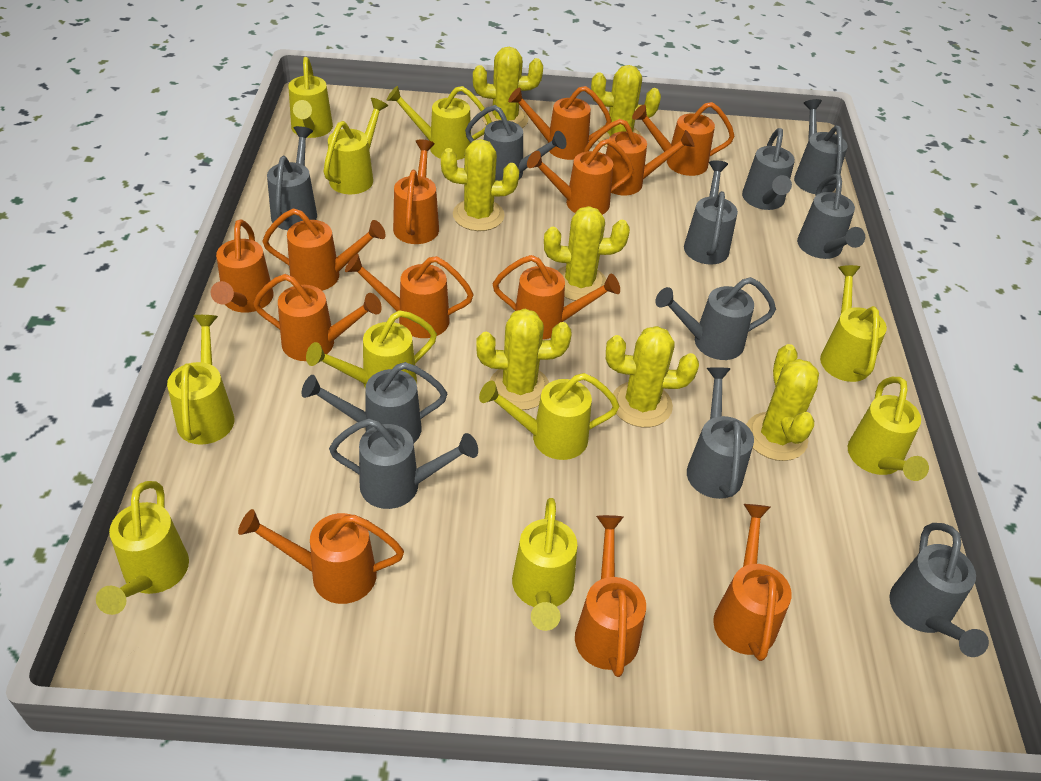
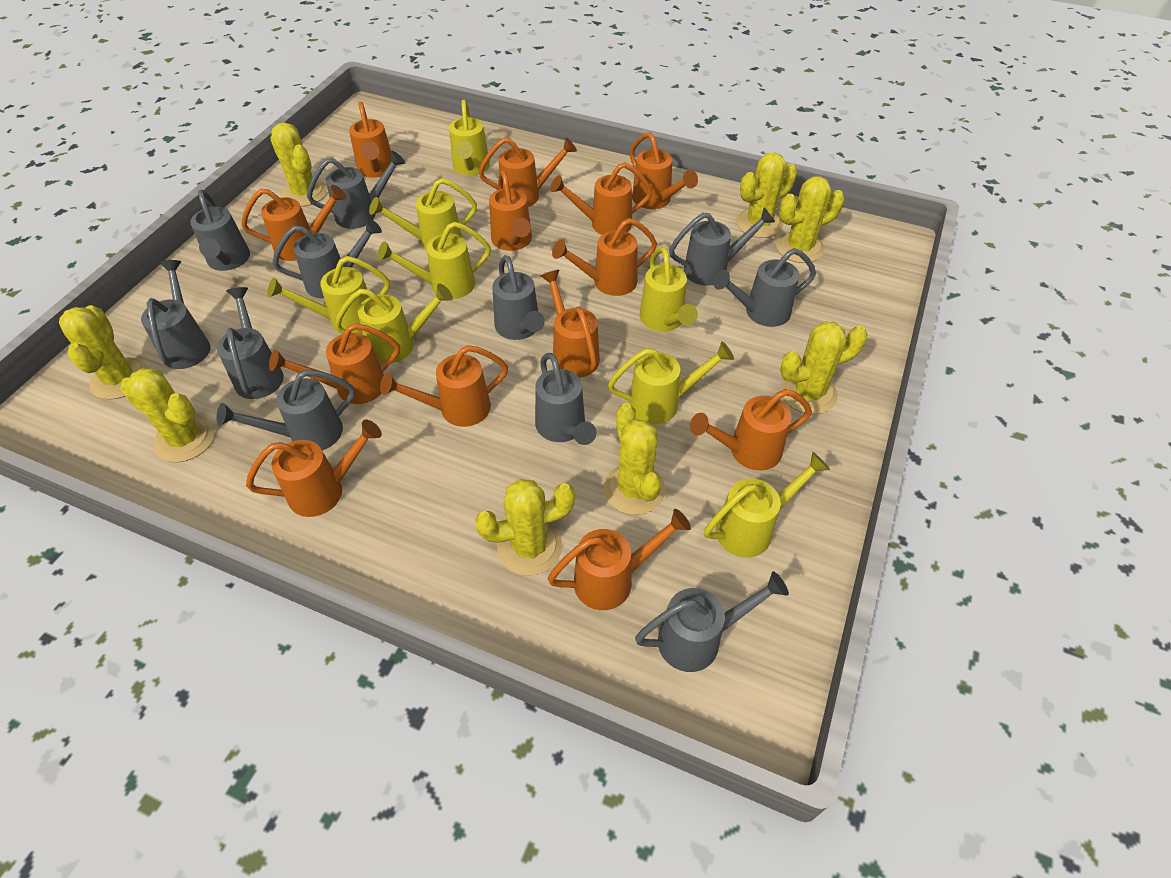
yellow cactus: 7 -> 8
yellow watering can: 10 -> 8

